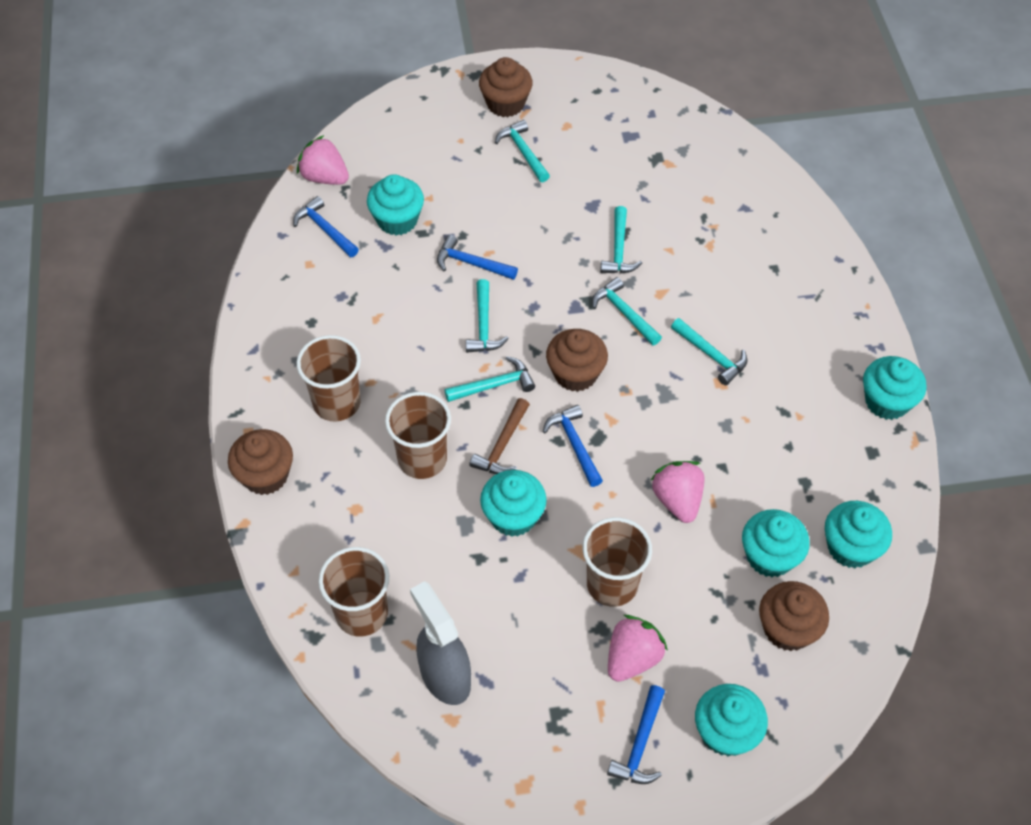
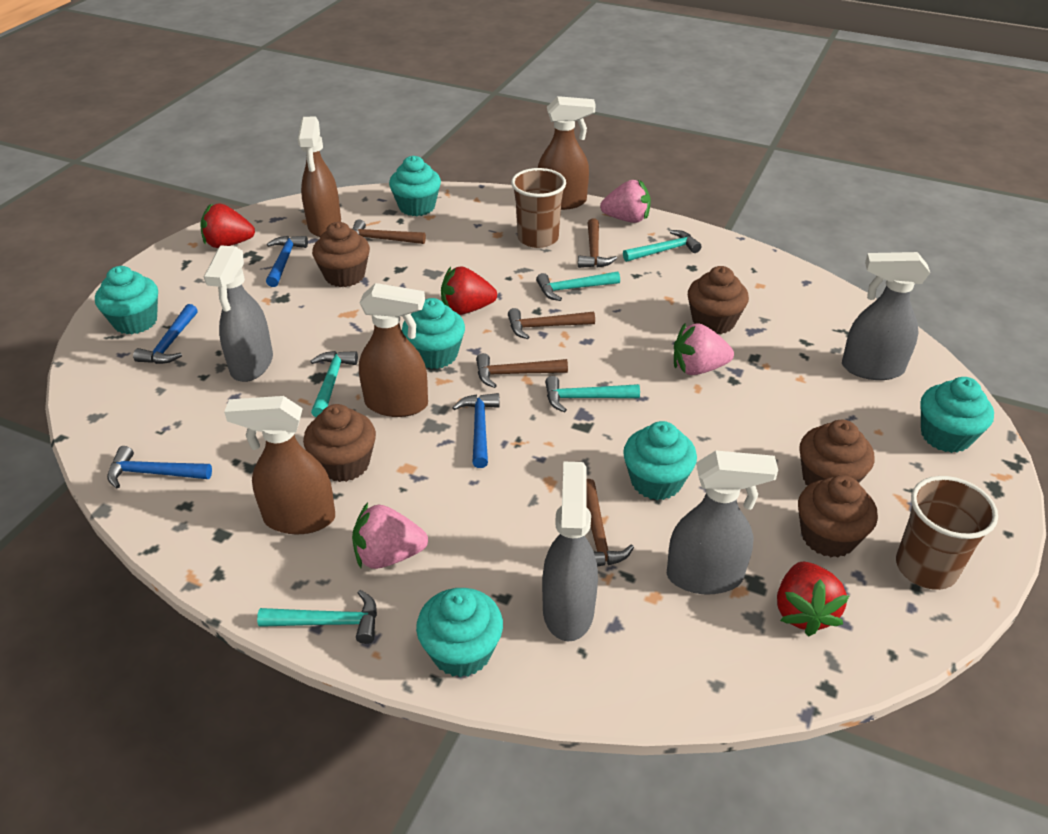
brown cup: 4 -> 2
brown cupcake: 4 -> 5
brown hammer: 1 -> 5
brown spray bottle: 0 -> 4
grey spray bottle: 1 -> 4
red strawberry: 0 -> 3
turquoise hammer: 6 -> 5

